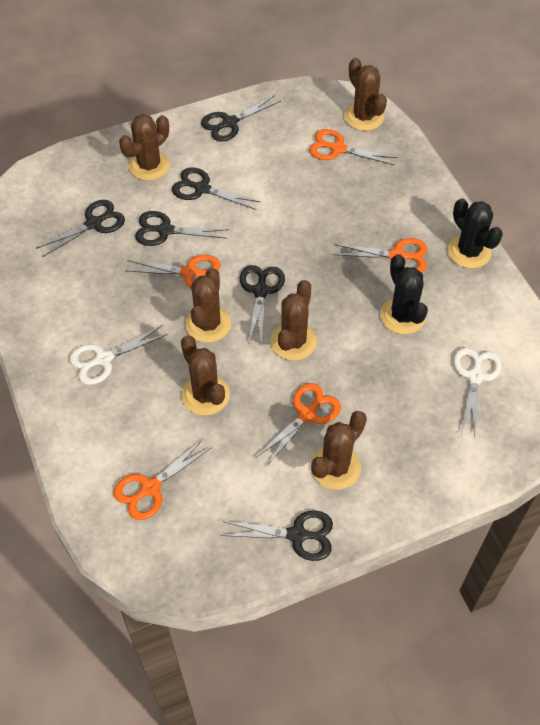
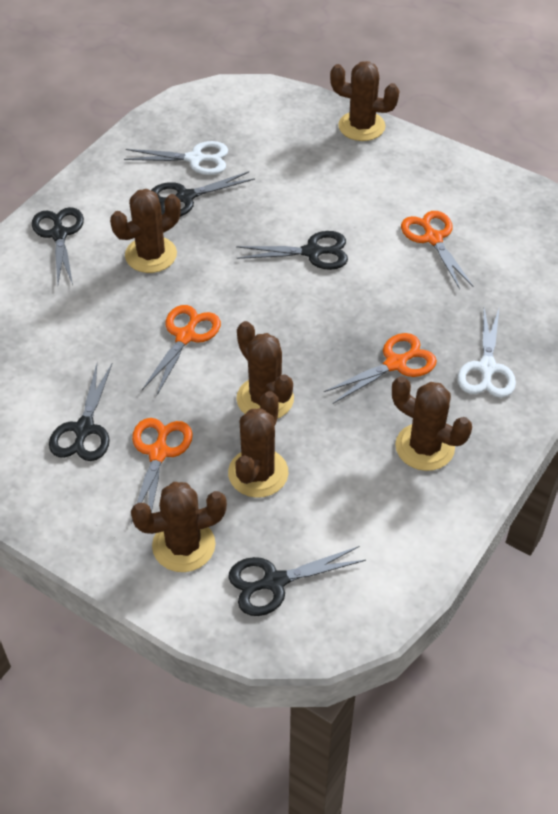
black cactus: 2 -> 0
black scissors: 6 -> 5
orange scissors: 5 -> 4

